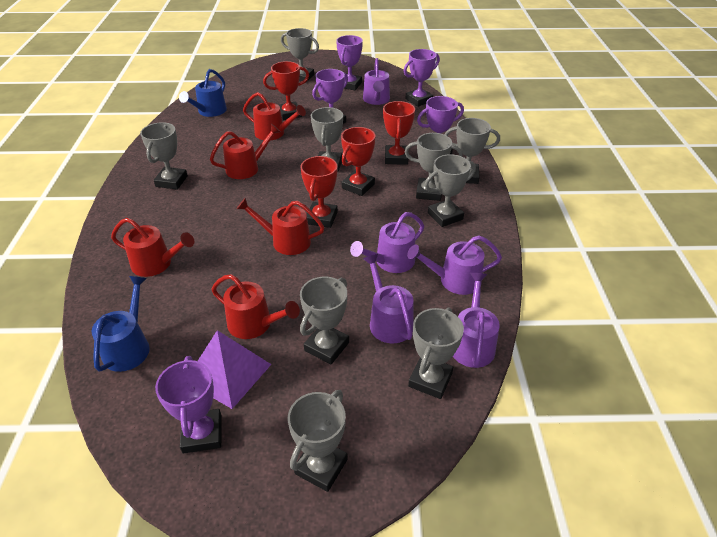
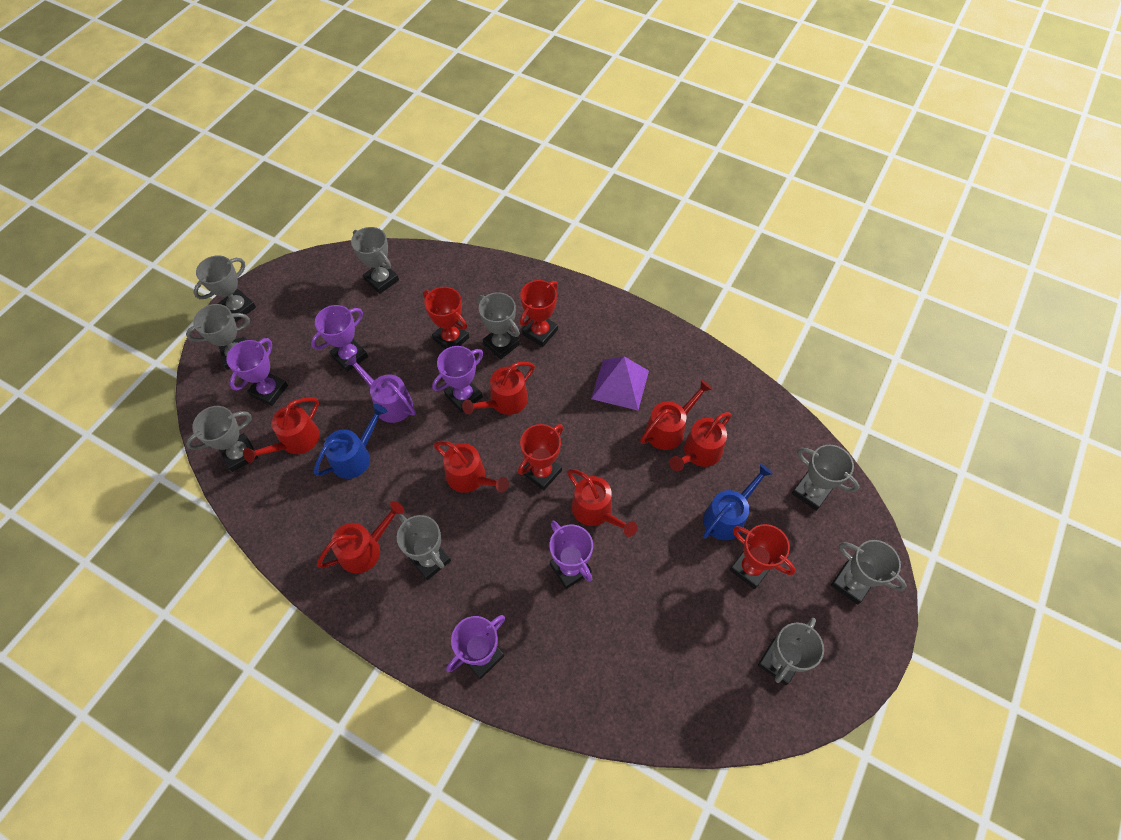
purple watering can: 5 -> 1
red watering can: 5 -> 7

